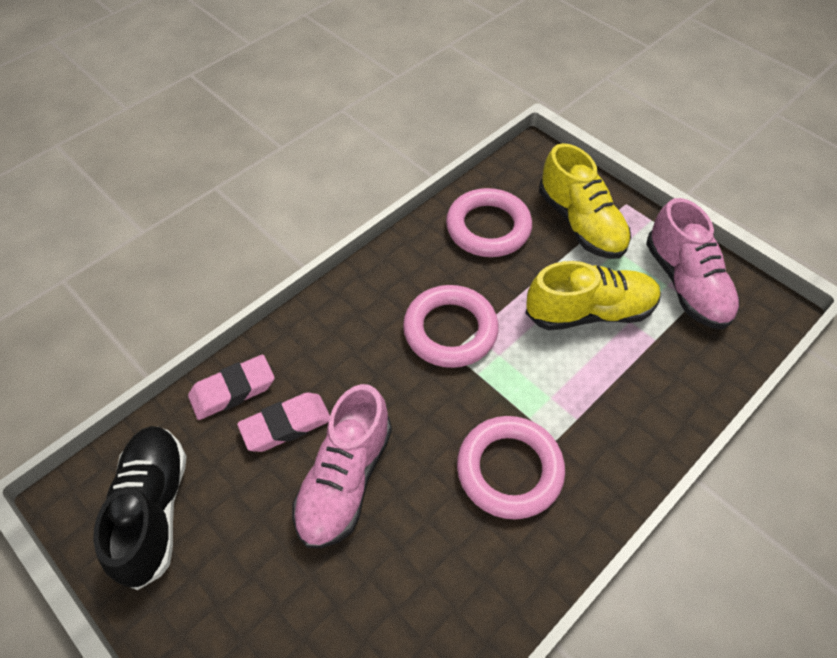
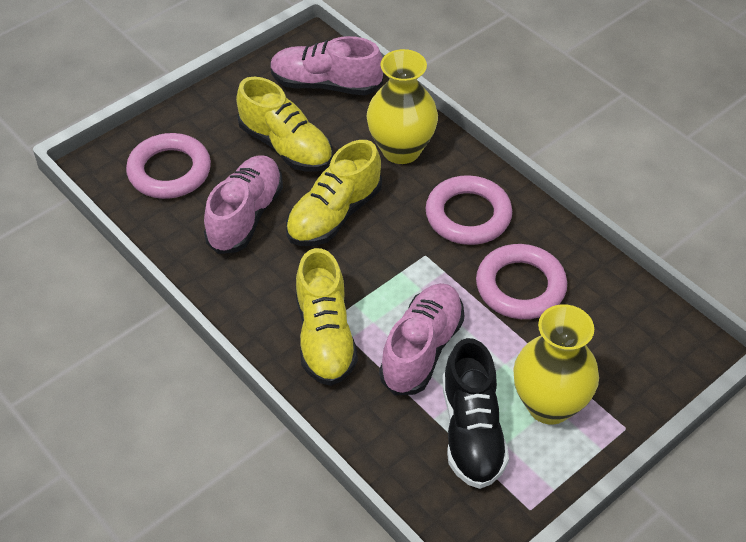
pink eraser: 2 -> 0
pink shoe: 2 -> 3
yellow shoe: 2 -> 3
yellow vase: 0 -> 2

